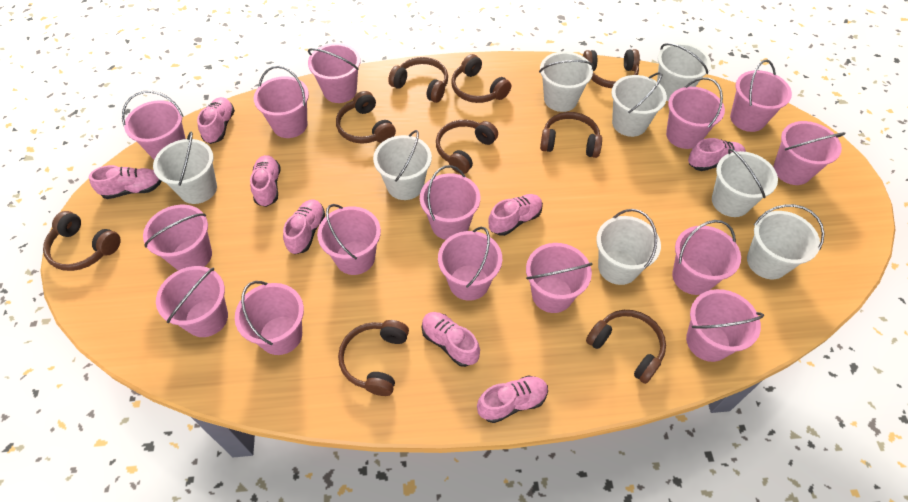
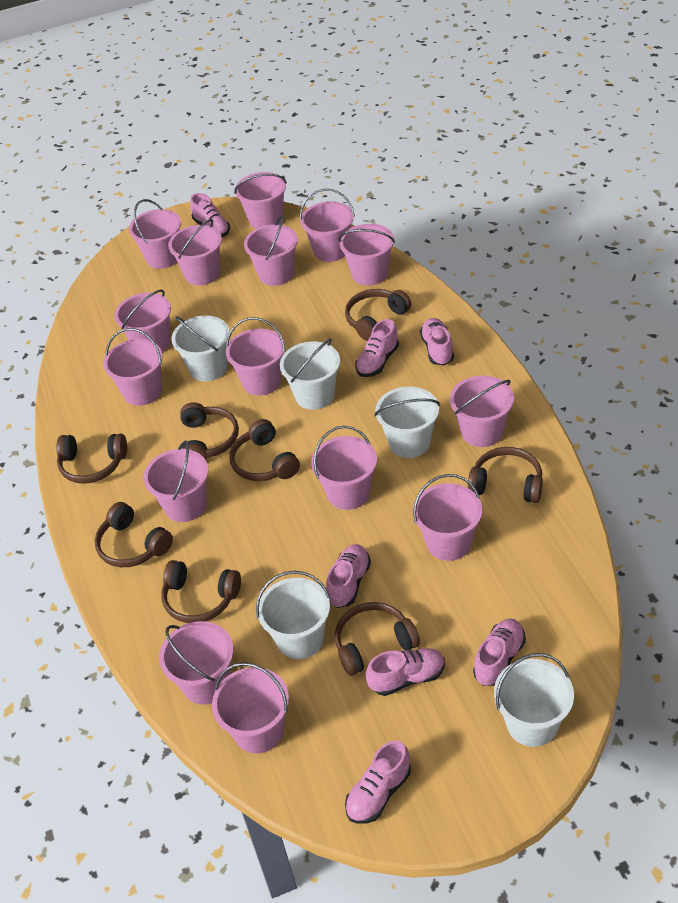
brown headphones: 9 -> 8
pink shoe: 8 -> 7
white bucket: 8 -> 5

